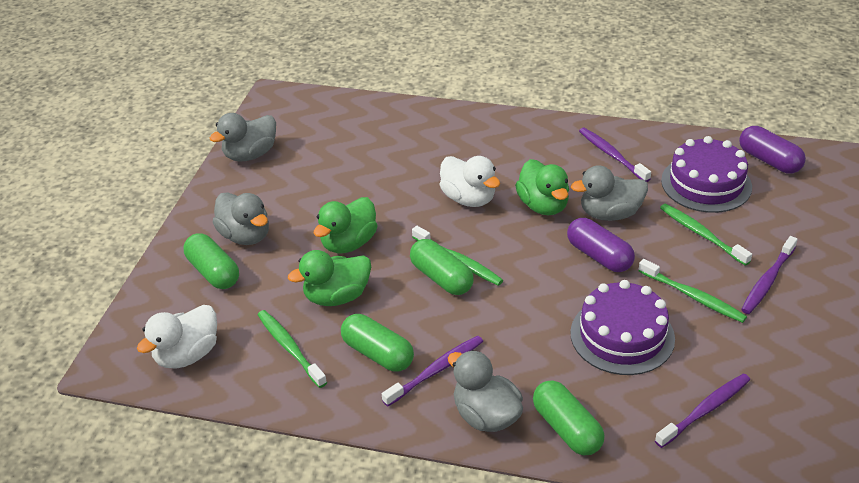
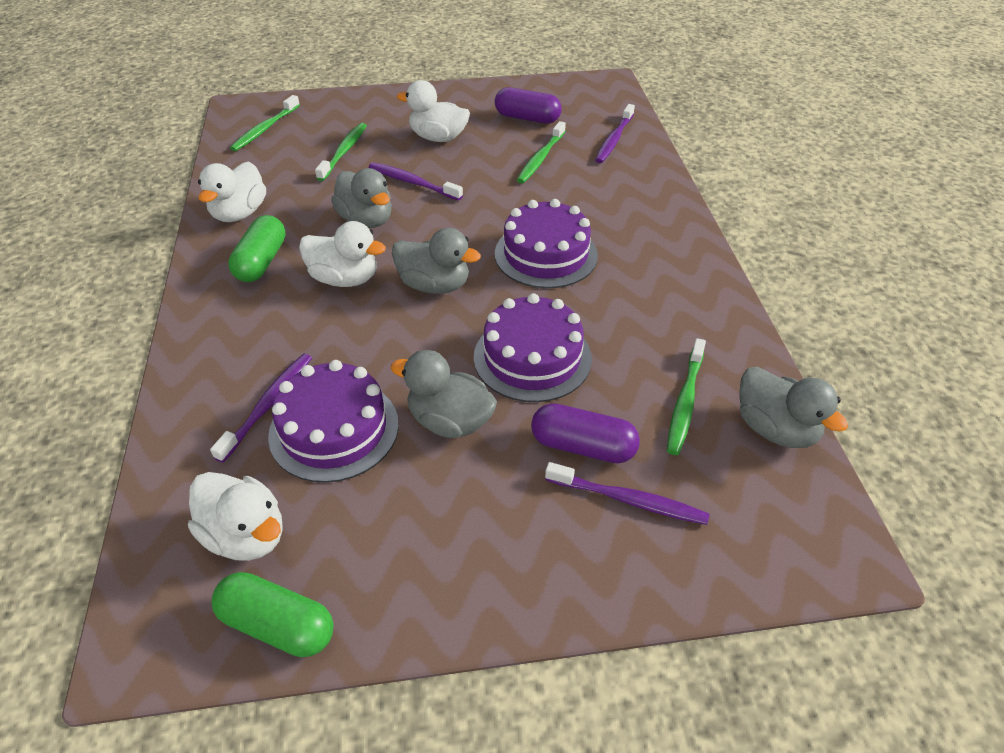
green capsule: 4 -> 2
green duck: 3 -> 0
purple cake: 2 -> 3
white duck: 2 -> 4

